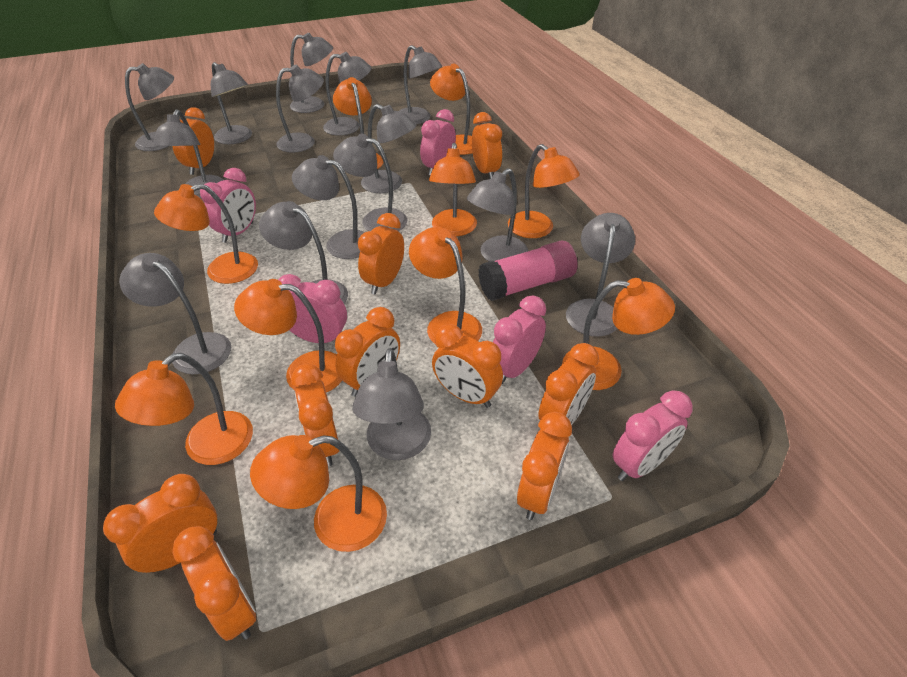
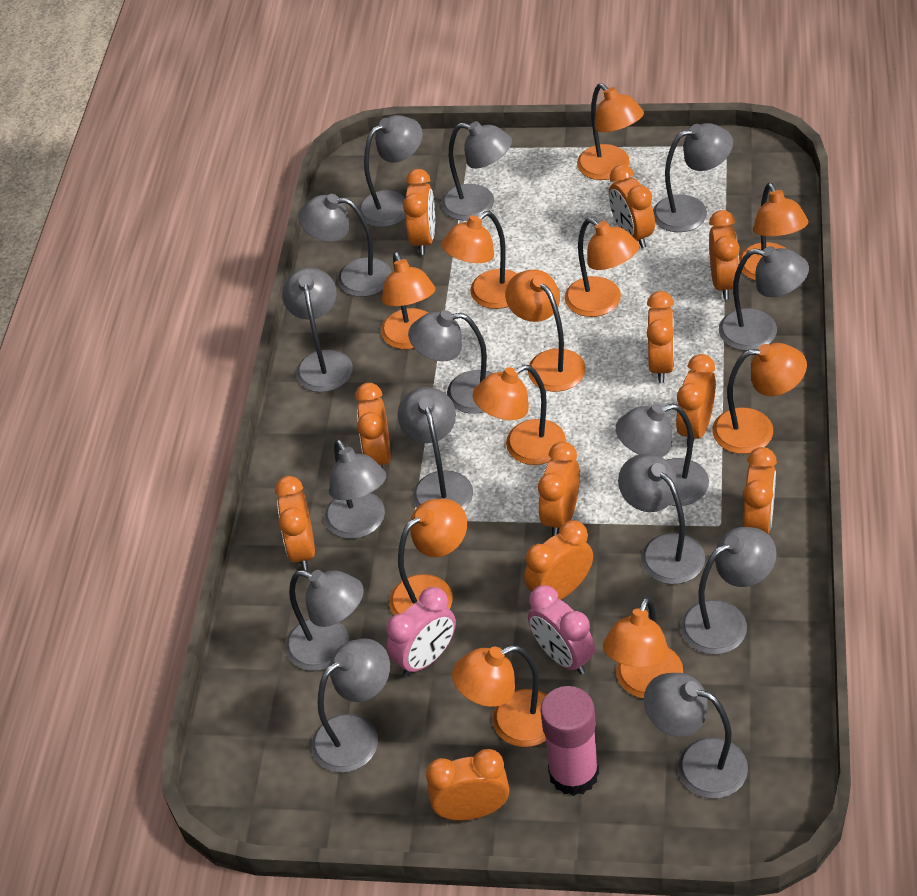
orange clock: 10 -> 11
orange lamp: 10 -> 11
pink clock: 5 -> 2

